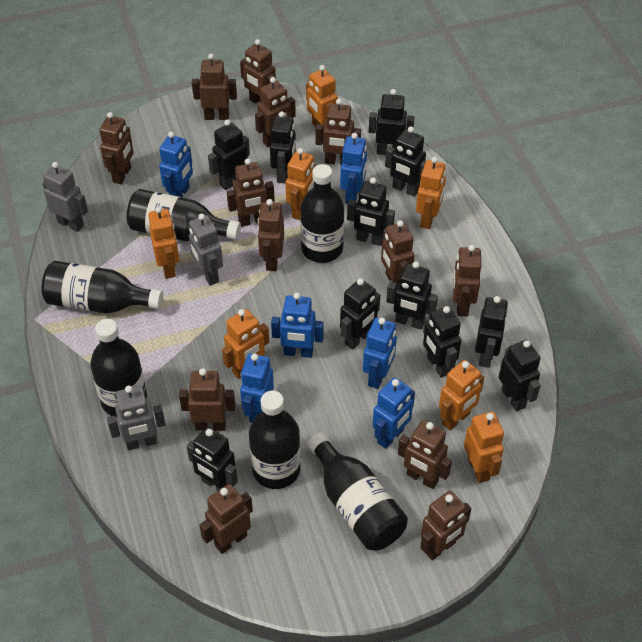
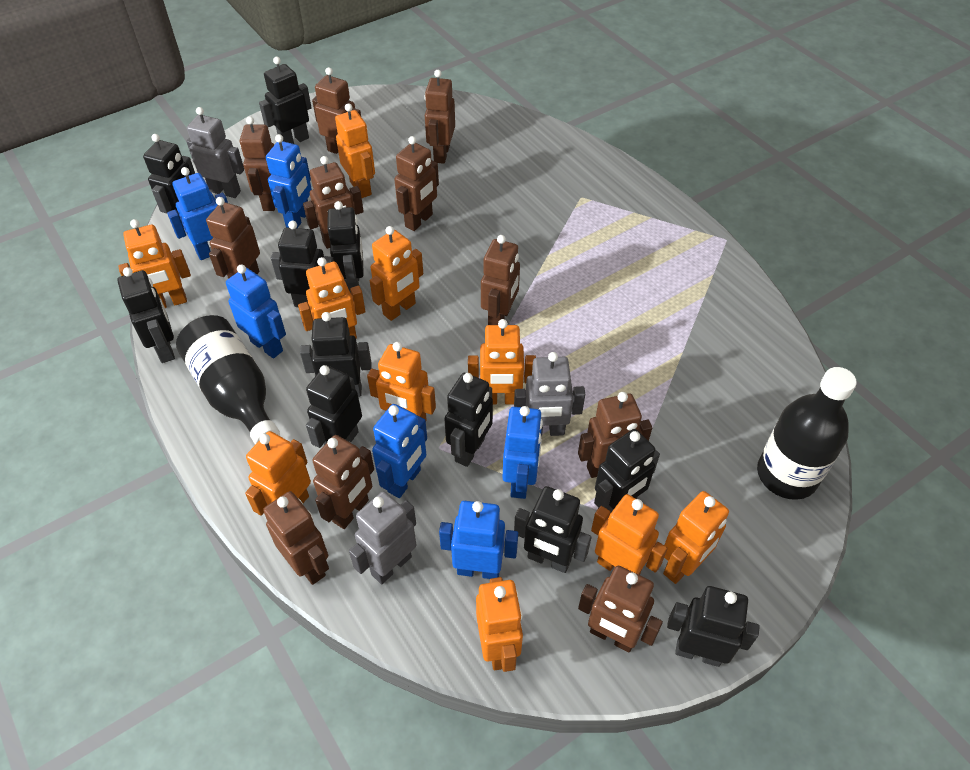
black bottle: 6 -> 2
brown robot: 13 -> 11
orange robot: 7 -> 10

